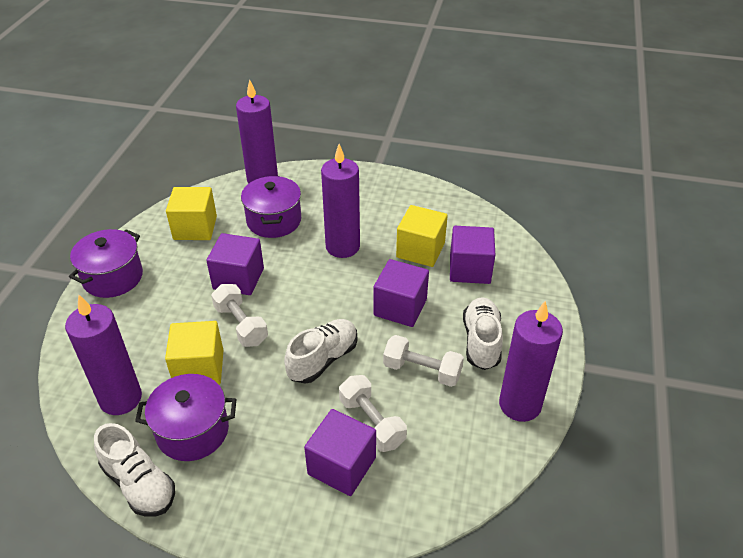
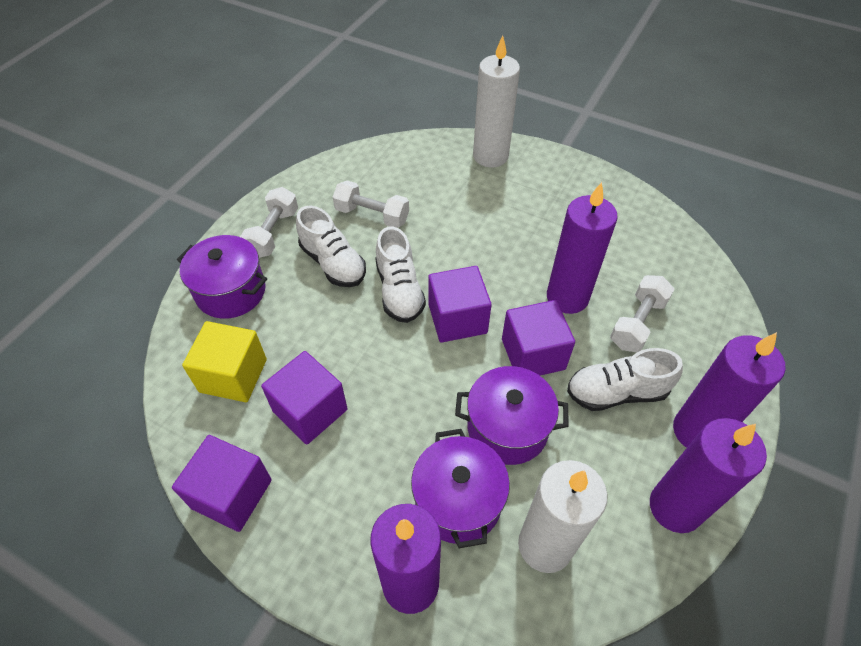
white candle: 0 -> 2
yellow cube: 3 -> 1

